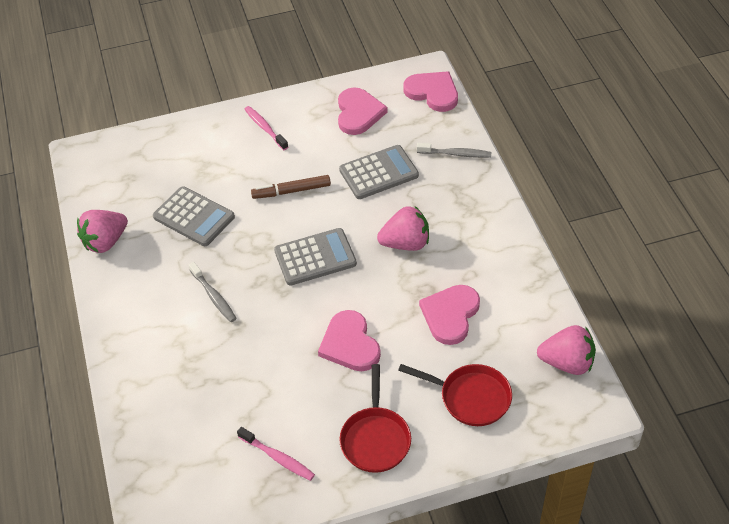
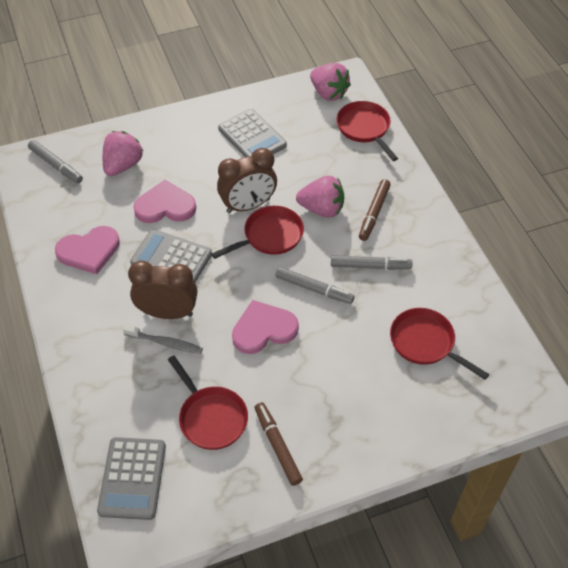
brown clock: 0 -> 2
brown marker: 1 -> 2
grey marker: 0 -> 3
grey toothbrush: 2 -> 1
pink heart: 4 -> 3
pink toothbrush: 2 -> 0
red pan: 2 -> 4

